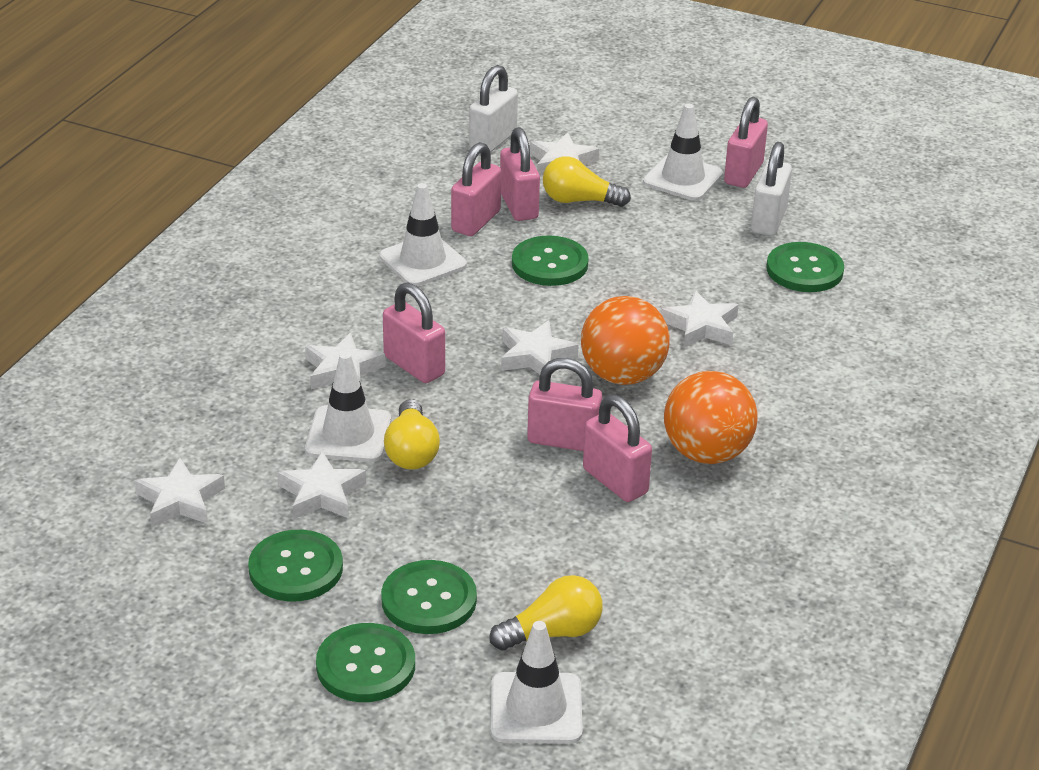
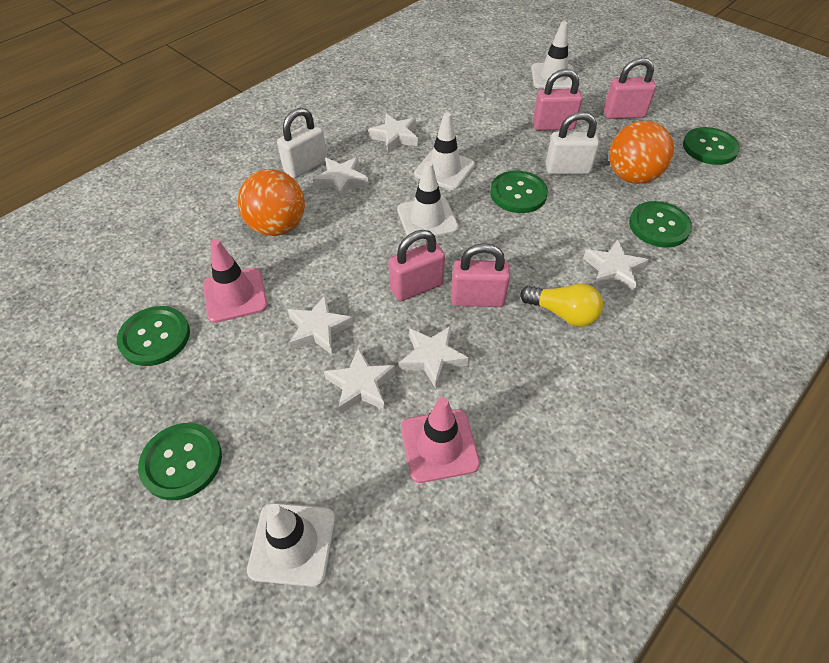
pink padlock: 6 -> 4
pink traffic cone: 0 -> 2
yellow light bulb: 3 -> 1

